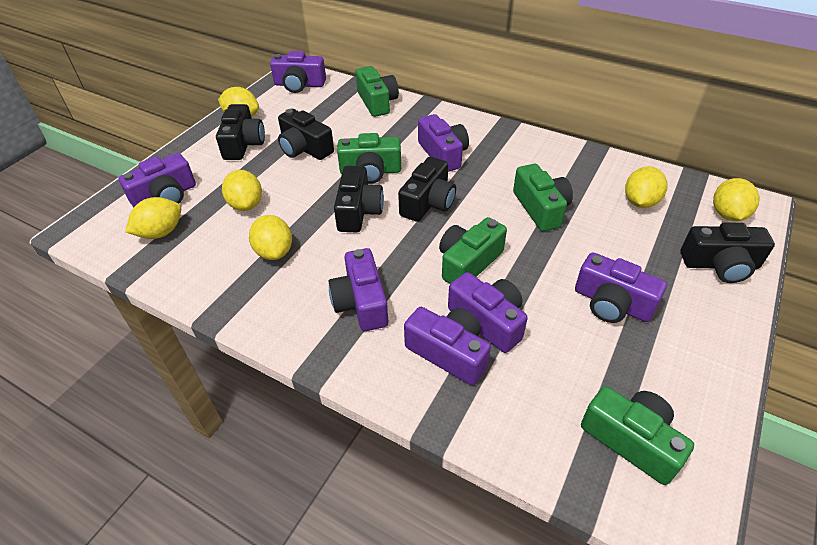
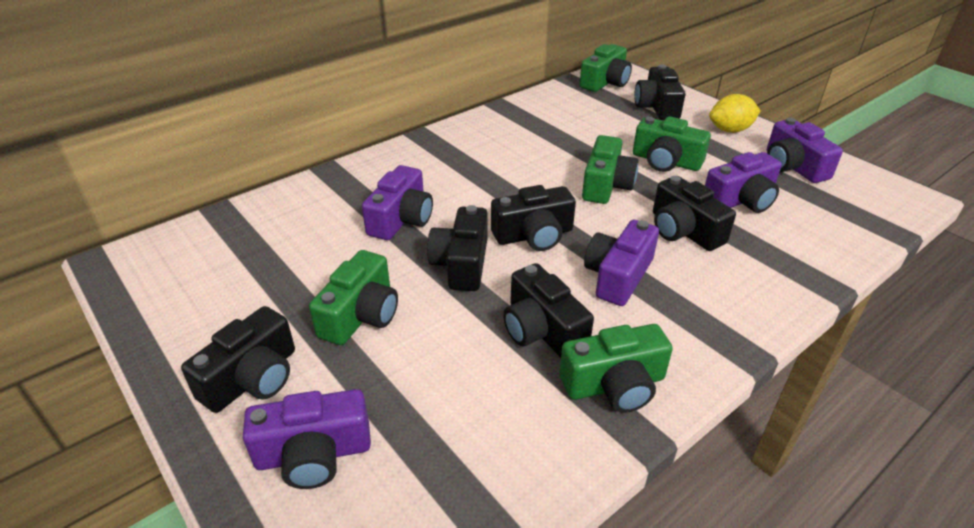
black camera: 5 -> 6
purple camera: 7 -> 5
yellow lemon: 6 -> 1

